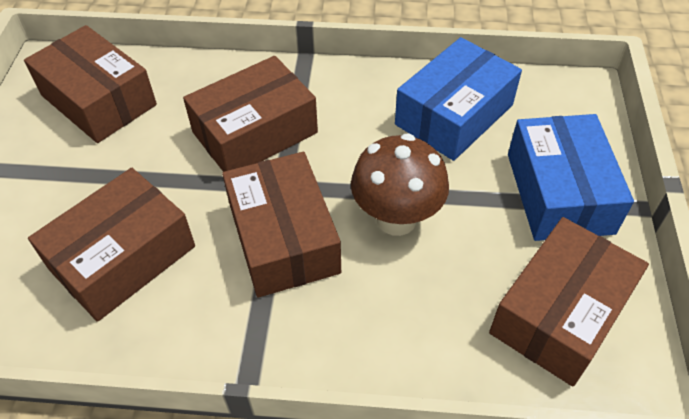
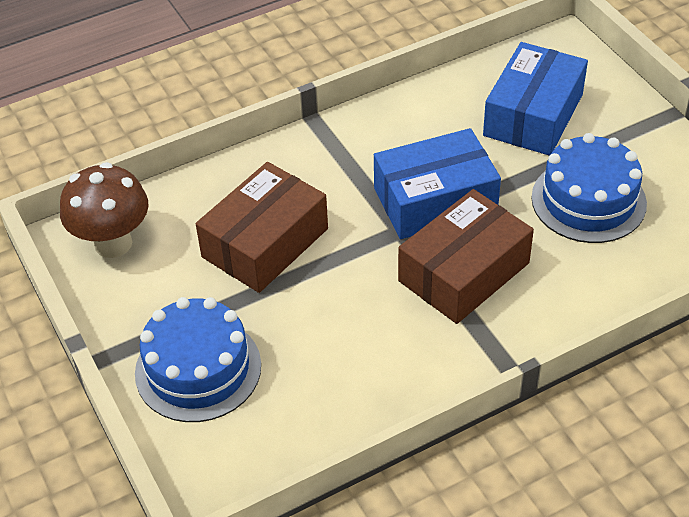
blue cake: 0 -> 2
brown box: 5 -> 2

